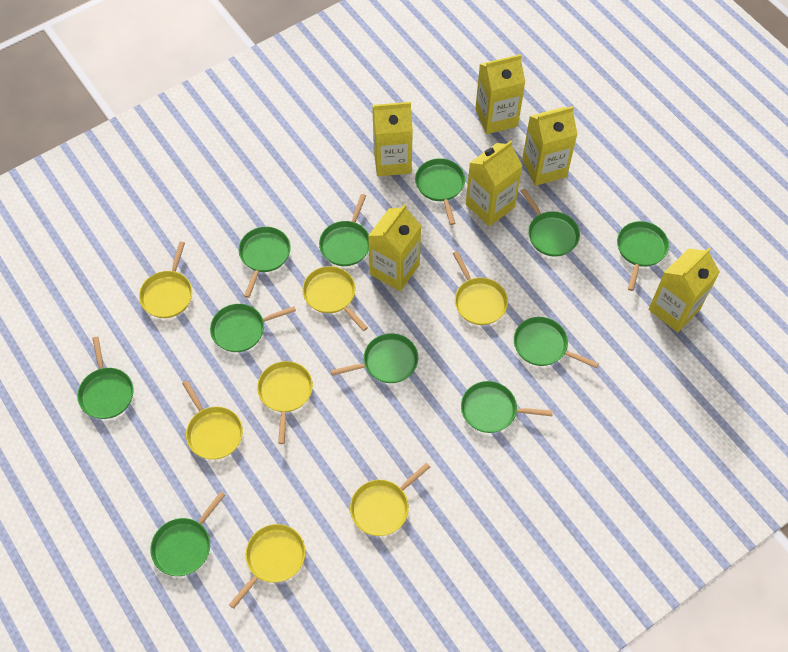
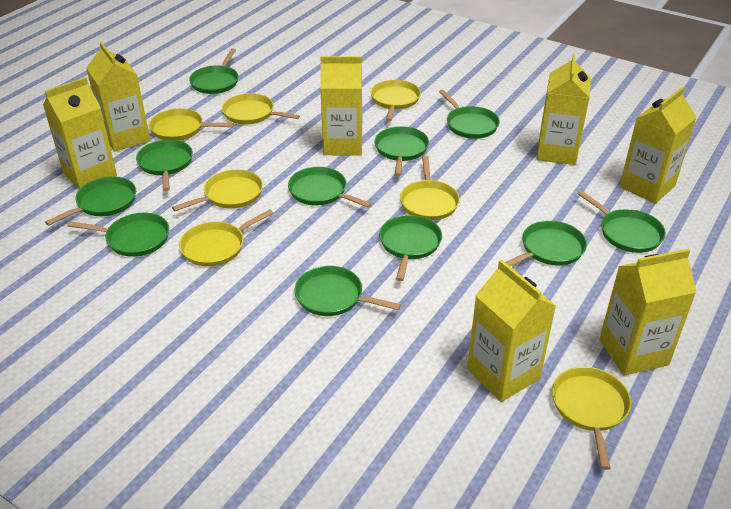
yellow carton: 6 -> 7

